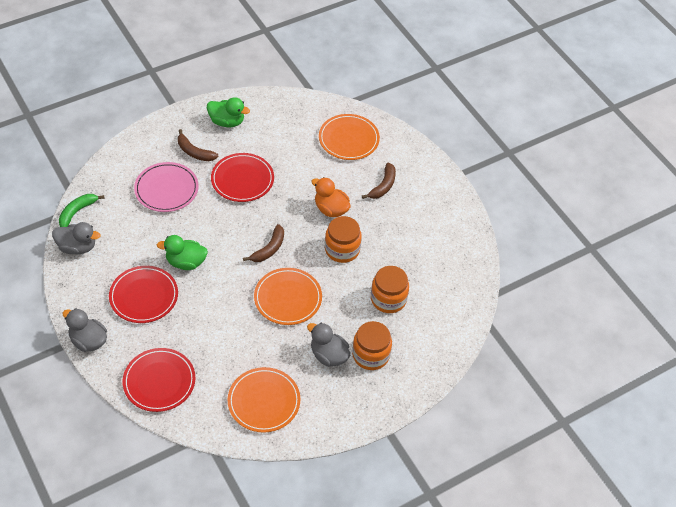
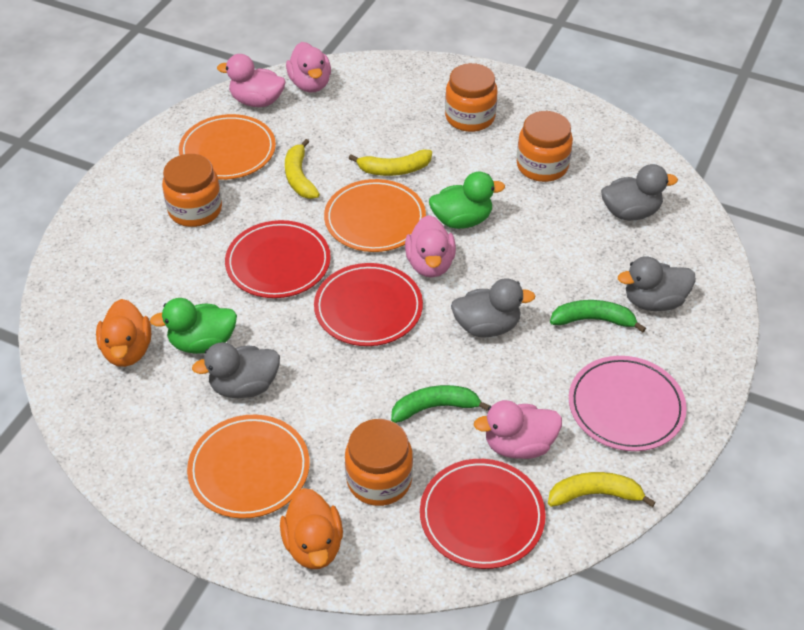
brown banana: 3 -> 0
green banana: 1 -> 2
grey duck: 3 -> 4
orange duck: 1 -> 2
orange jar: 3 -> 4
pink duck: 0 -> 4
yellow banana: 0 -> 3

